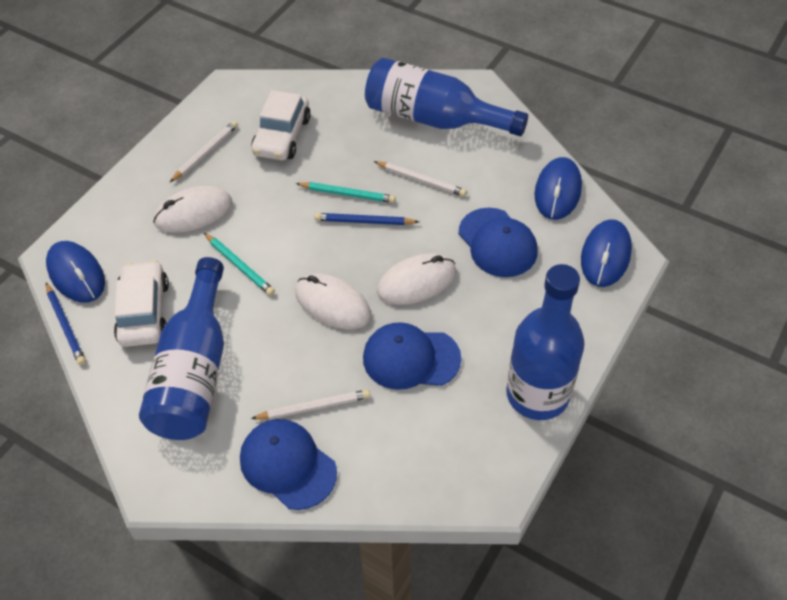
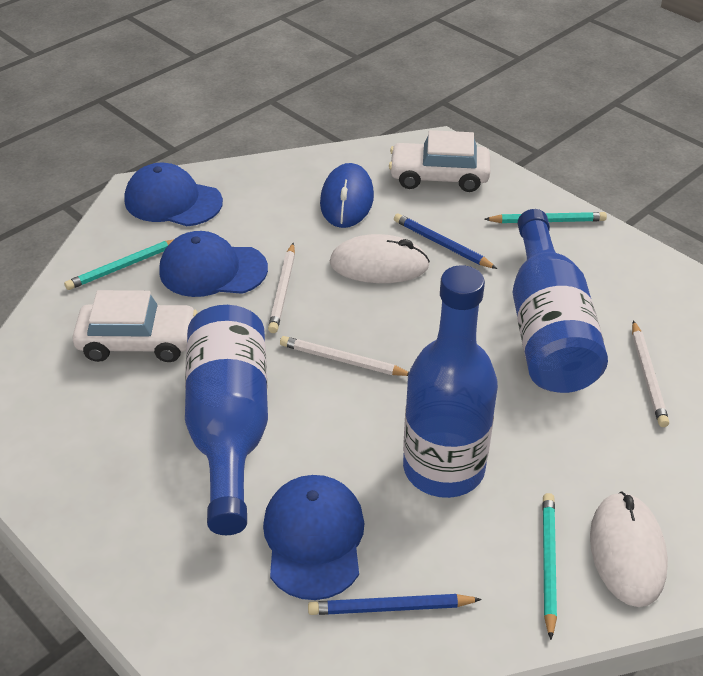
blue mouse: 3 -> 1
turquoise pencil: 2 -> 3
white mouse: 3 -> 2

